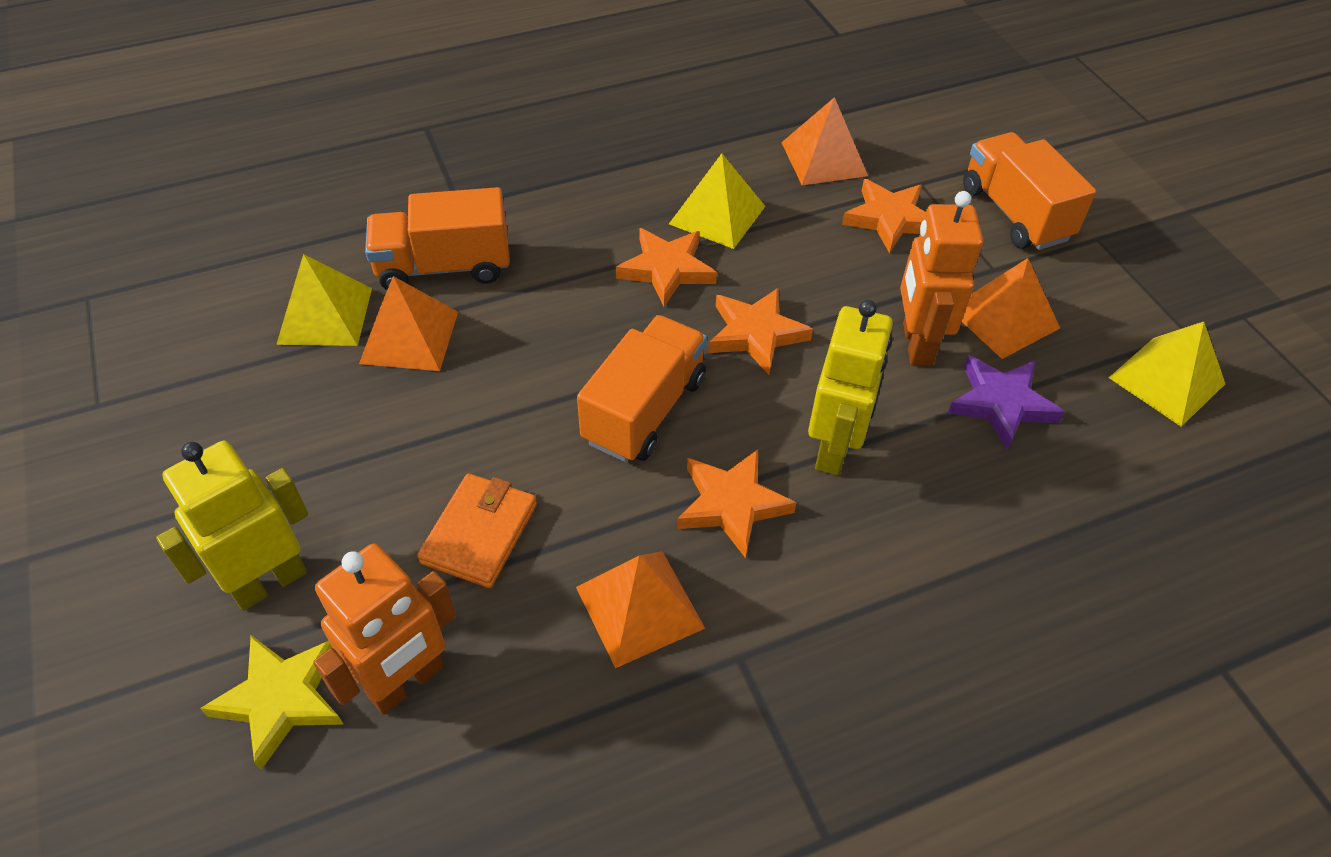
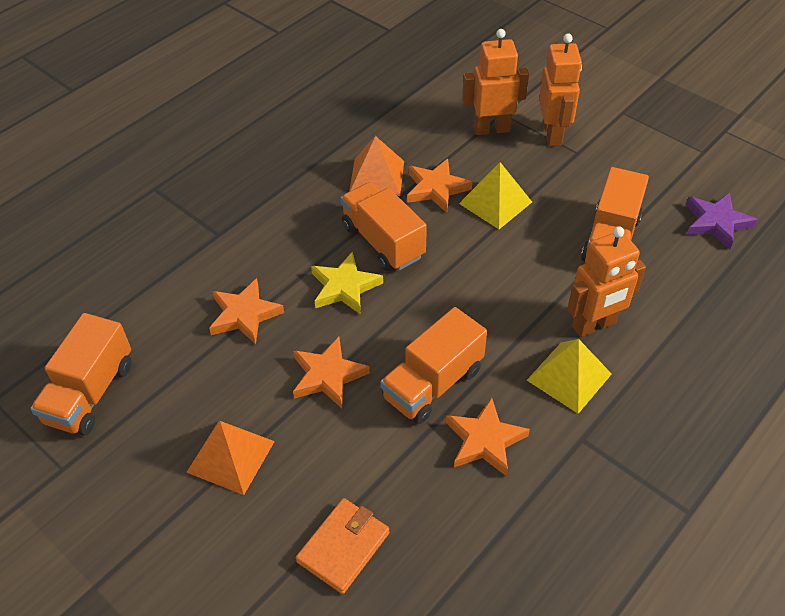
orange pyramid: 4 -> 2
orange robot: 2 -> 3
orange truck: 3 -> 4
yellow pyramid: 3 -> 2
yellow robot: 2 -> 0

